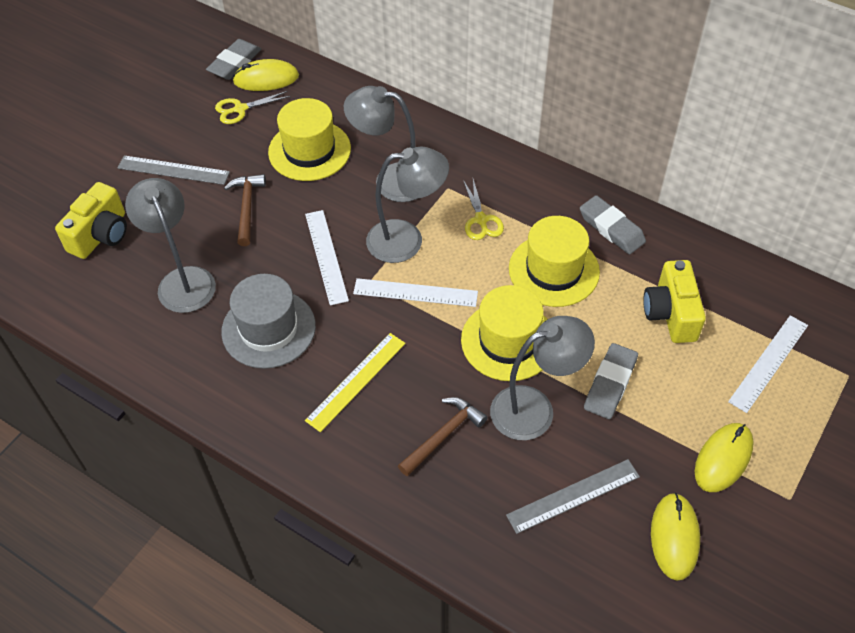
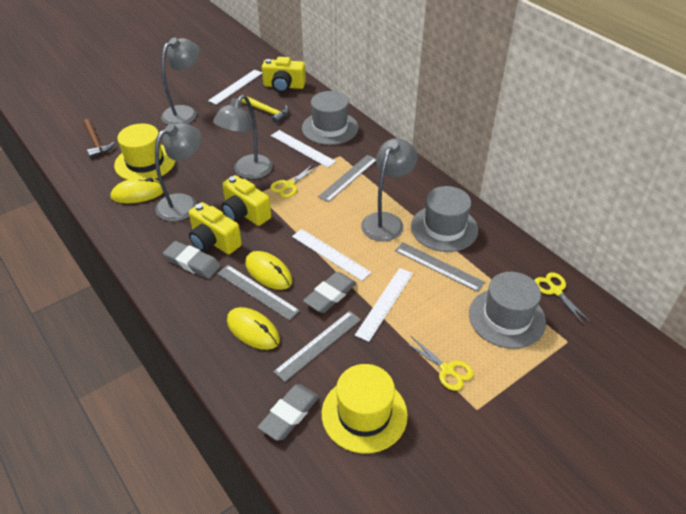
brown hammer: 2 -> 1
grey hat: 1 -> 3
grey ruler: 2 -> 4
white ruler: 3 -> 4
yellow camera: 2 -> 3
yellow hammer: 0 -> 1
yellow hat: 3 -> 2
yellow ruler: 1 -> 0
yellow scissors: 2 -> 3

